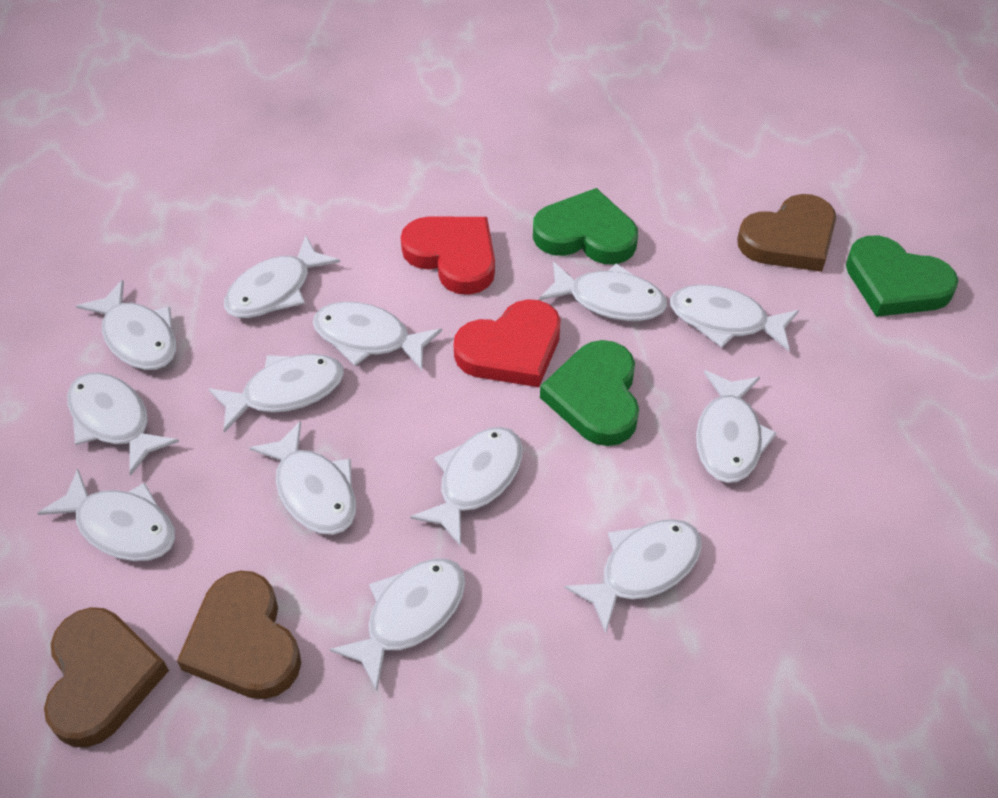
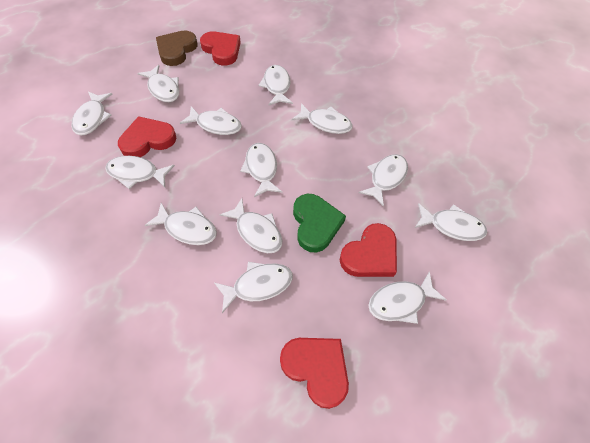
brown heart: 3 -> 1
green heart: 3 -> 1
red heart: 2 -> 4

